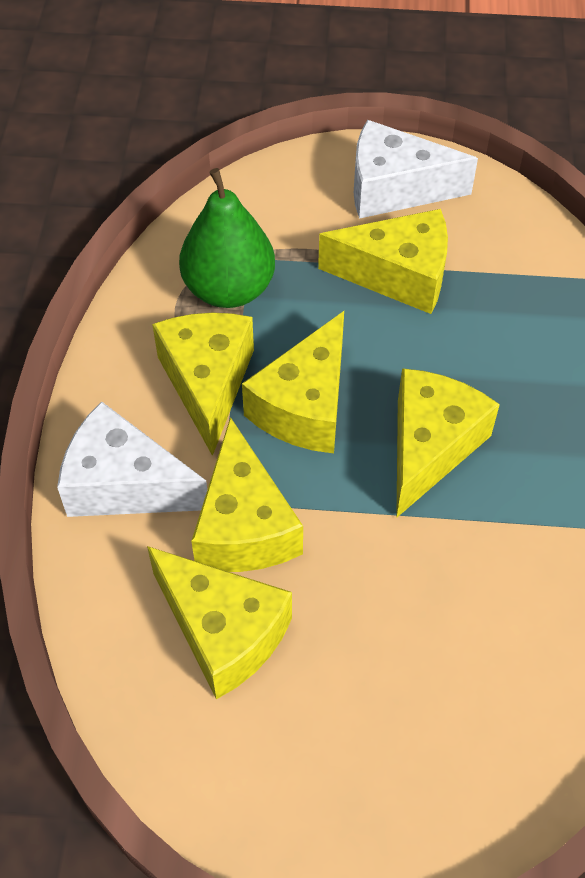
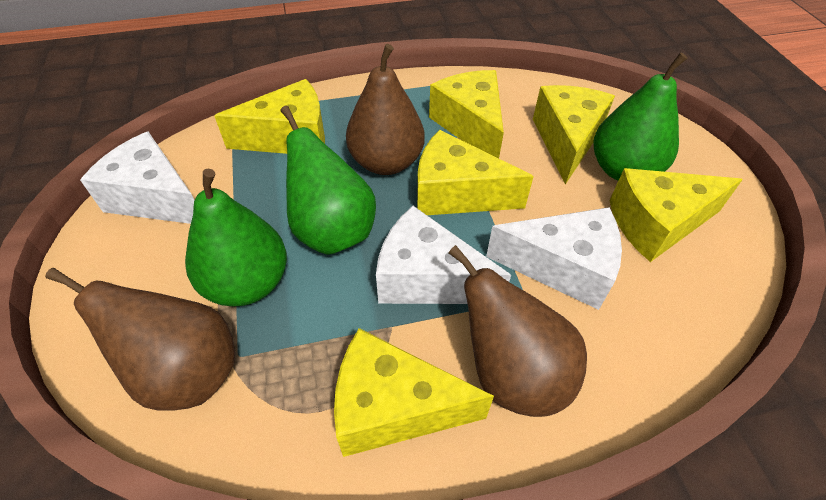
brown pear: 0 -> 3
green pear: 1 -> 3
white cheese: 2 -> 3

